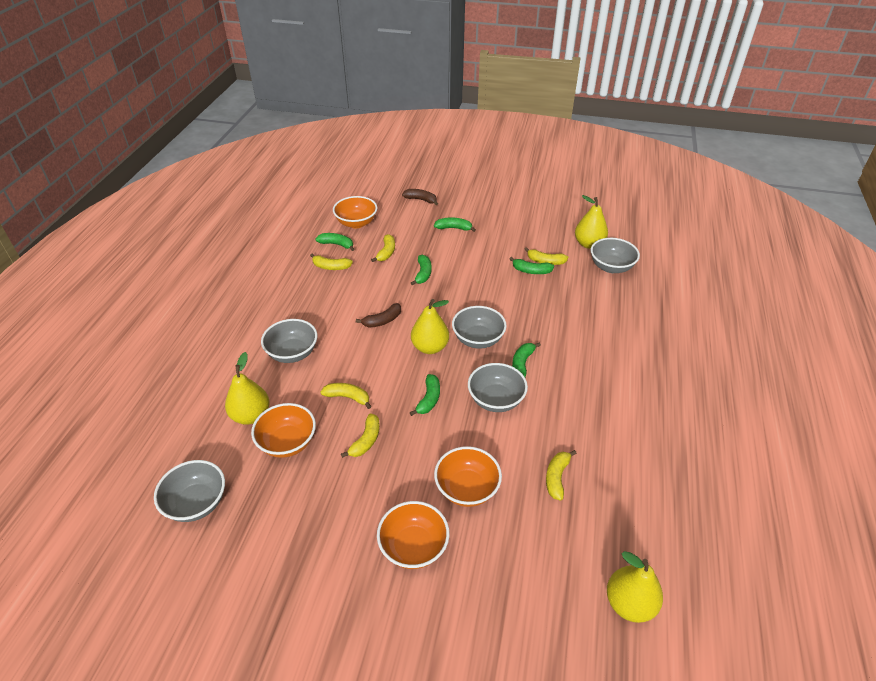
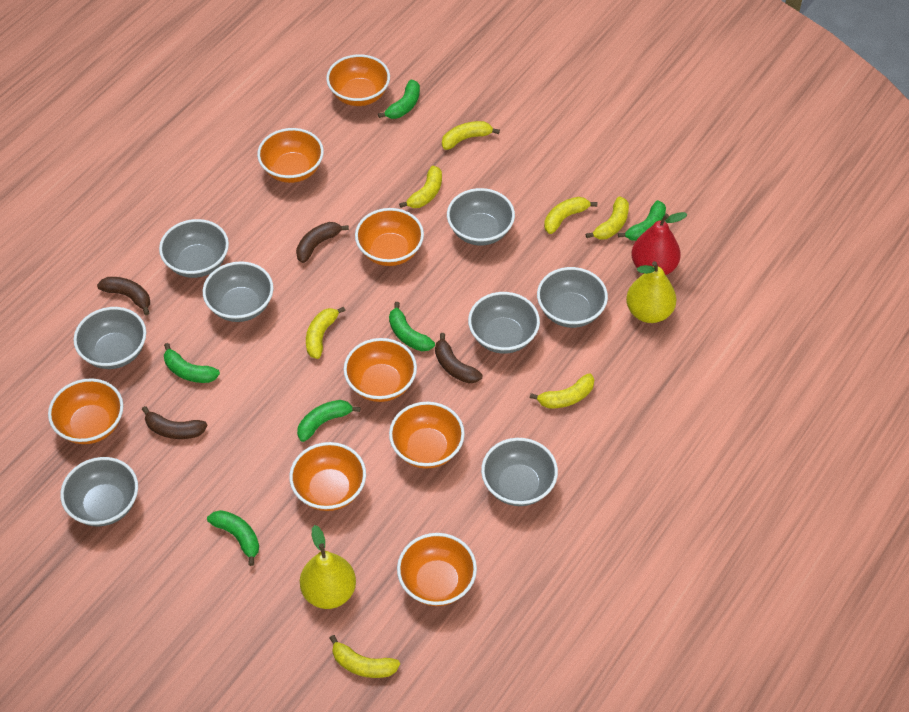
brown banana: 2 -> 4
grey bowl: 5 -> 8
orange bowl: 4 -> 8
red pear: 0 -> 1
yellow banana: 6 -> 7
yellow pear: 4 -> 2

